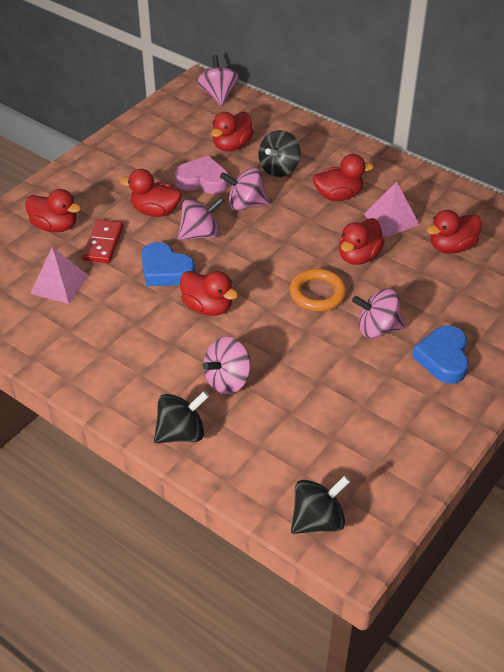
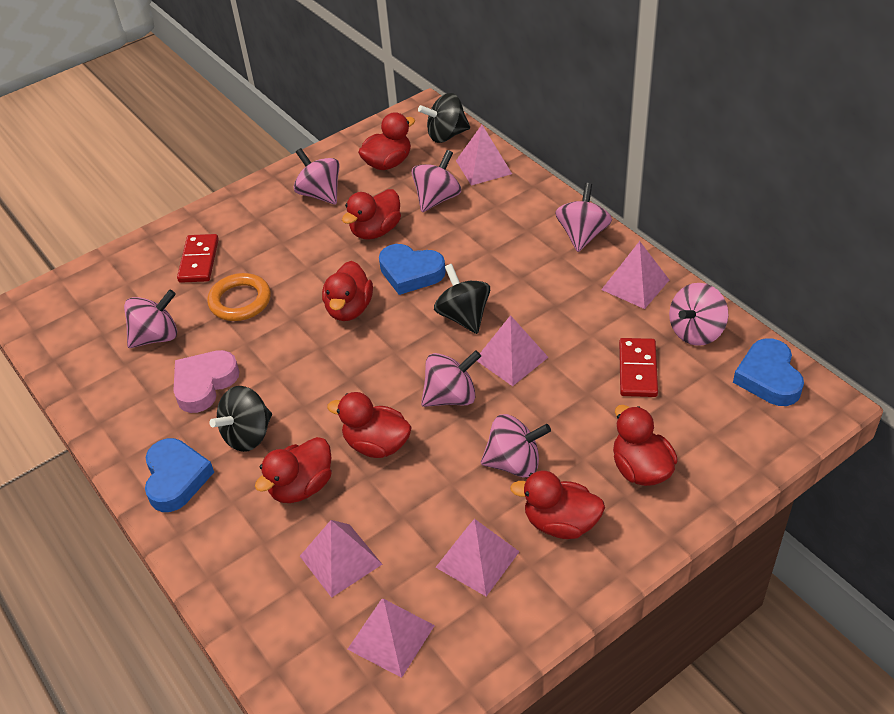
blue heart: 2 -> 3
pink pyramid: 2 -> 6
pink spinning top: 5 -> 7
red domino: 1 -> 2

